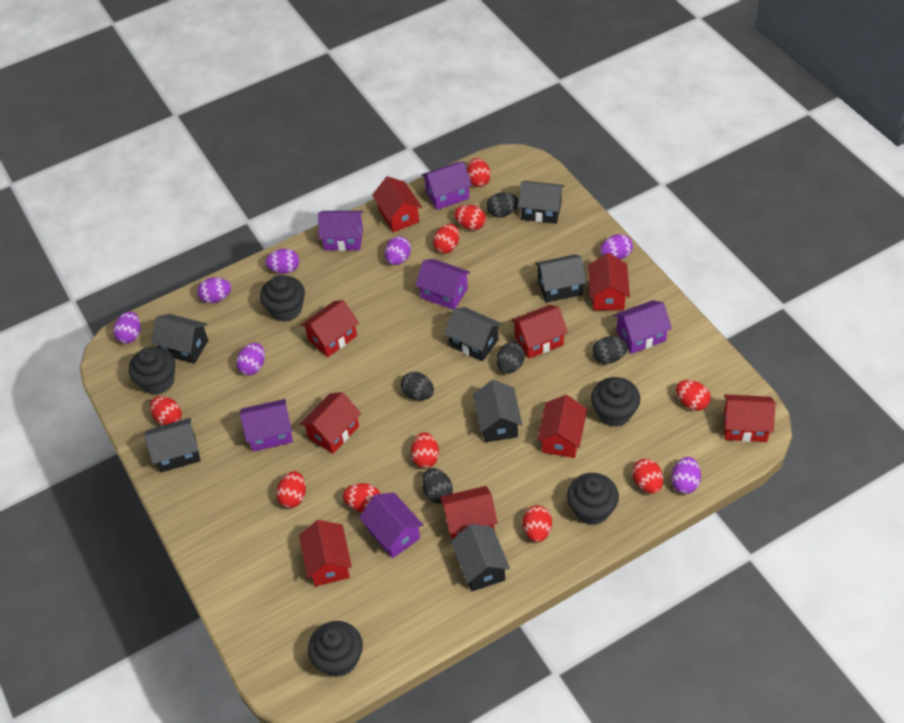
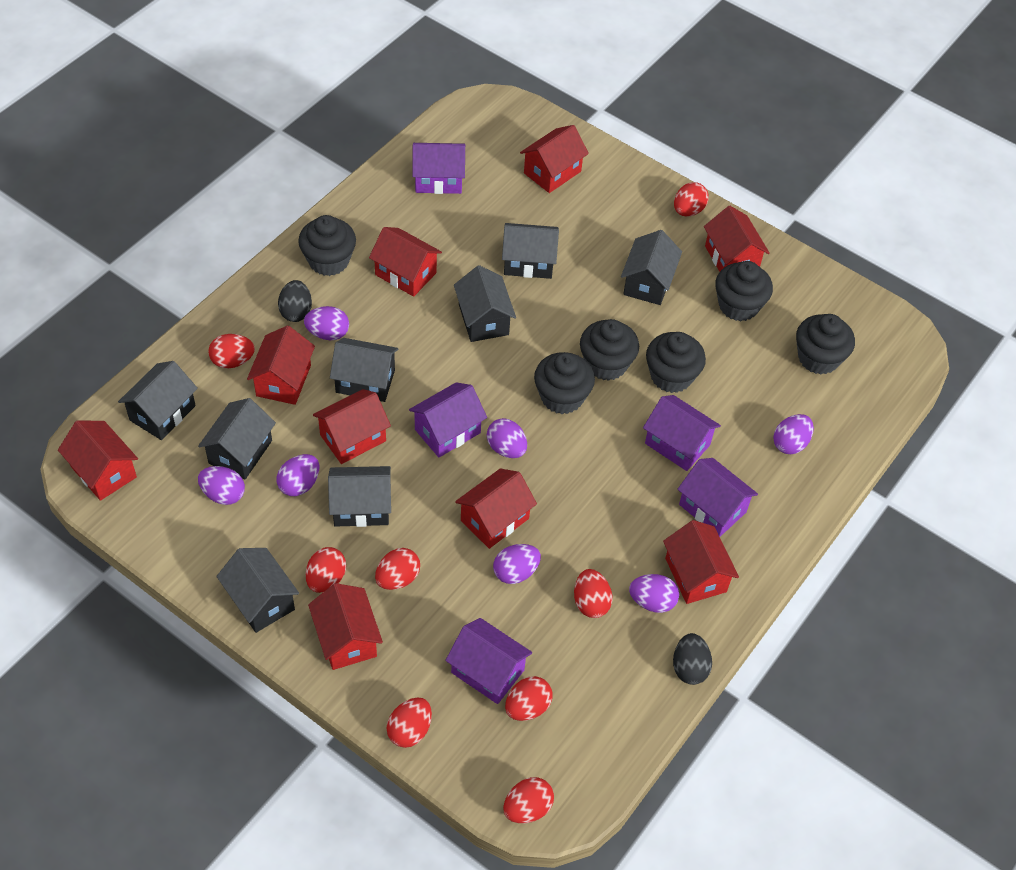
black cupcake: 5 -> 6
black egg: 5 -> 2
black house: 7 -> 8
purple house: 6 -> 5
red egg: 10 -> 8

